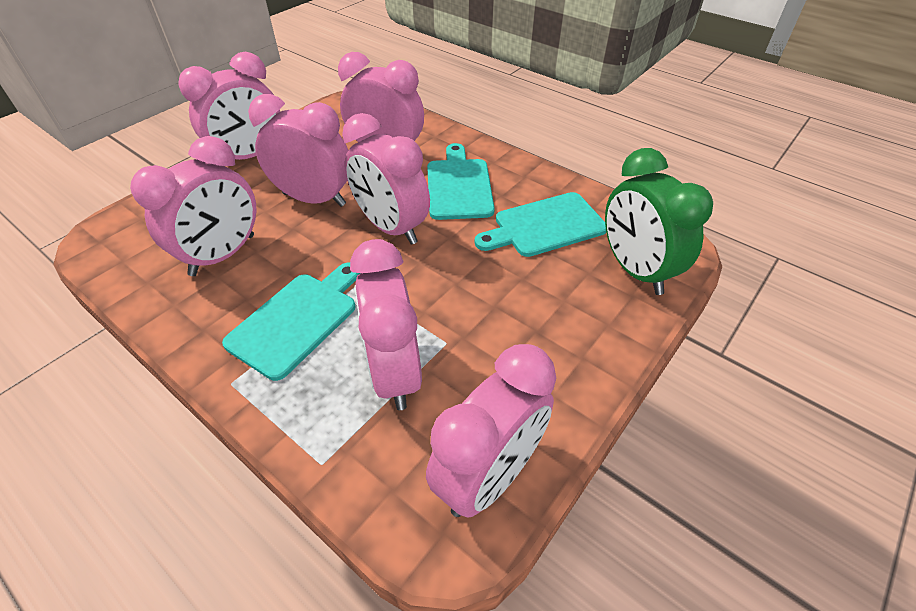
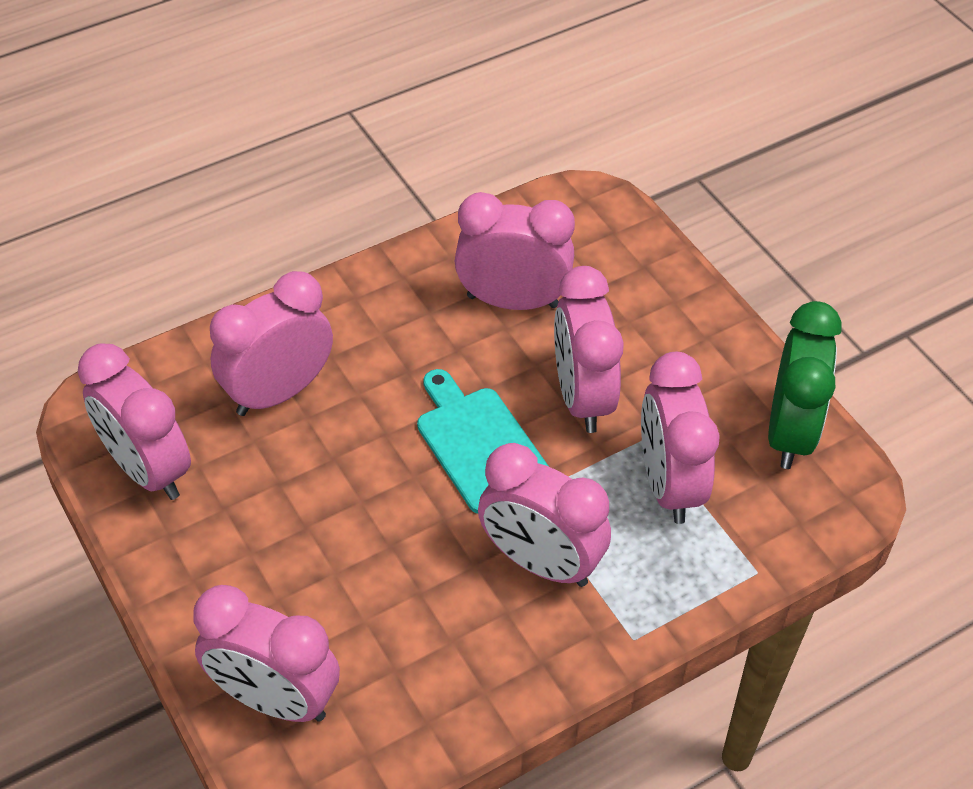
turquoise cutting board: 3 -> 1

